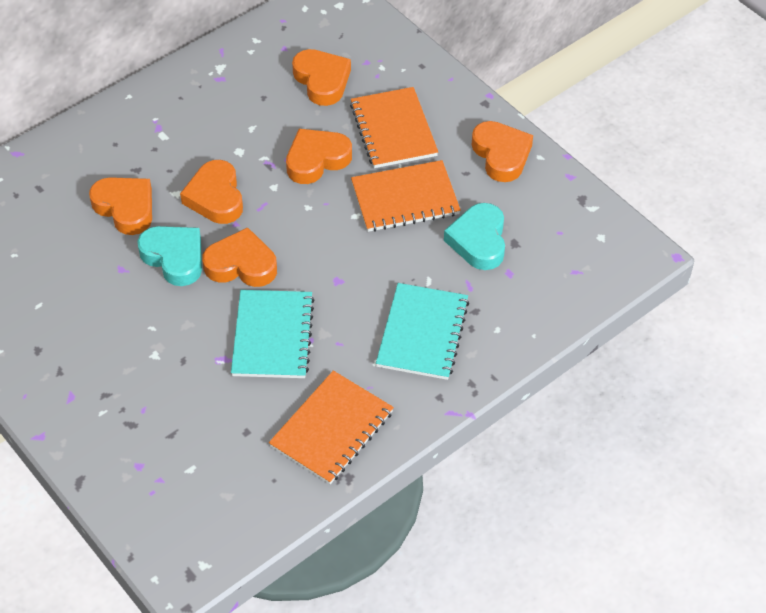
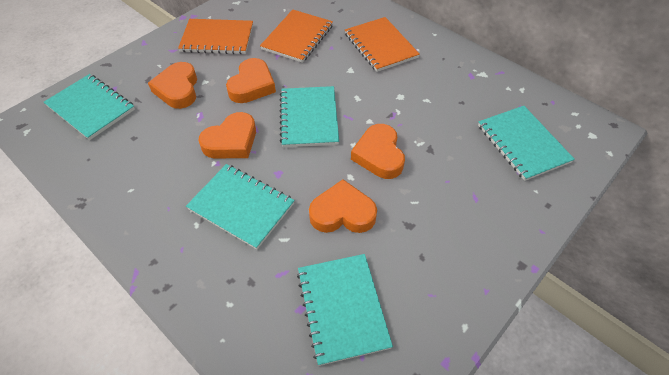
orange heart: 6 -> 5
turquoise heart: 2 -> 0
turquoise notebook: 2 -> 5

